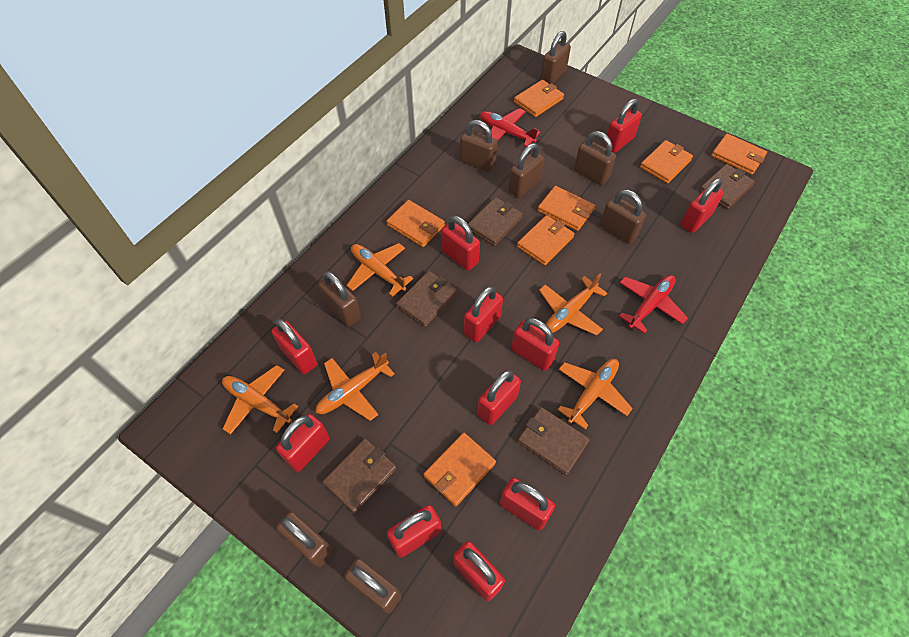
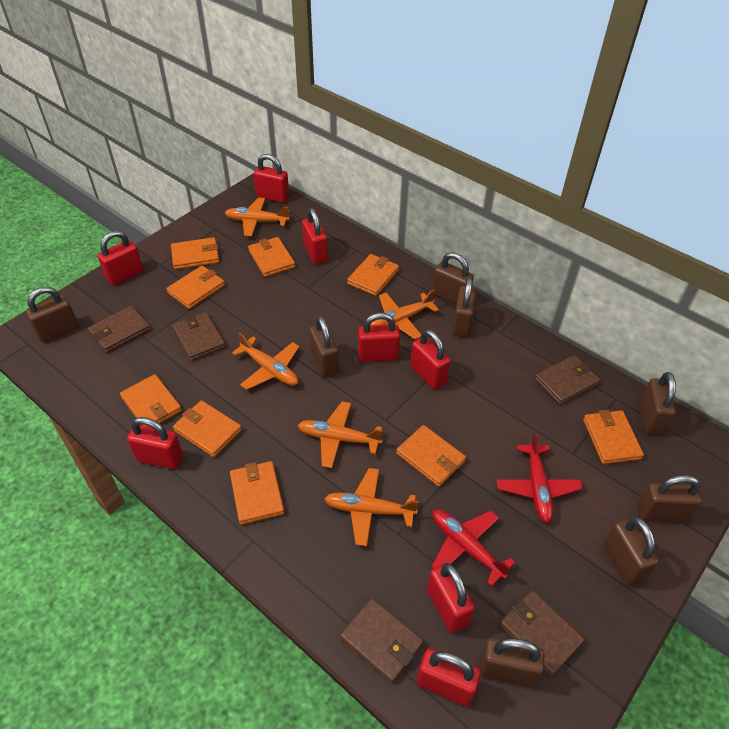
orange wallet: 7 -> 9
red padlock: 11 -> 8

